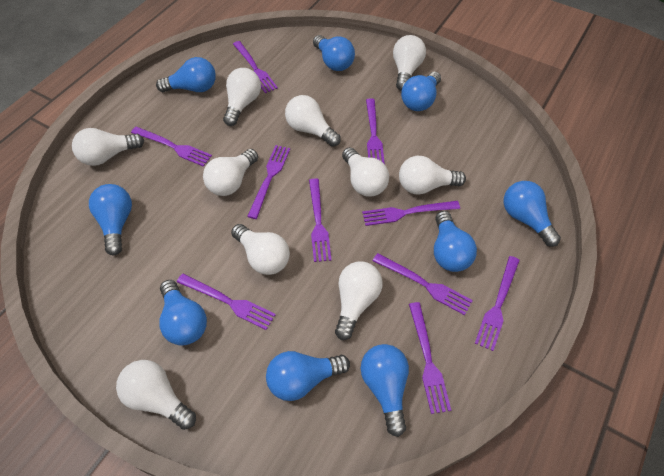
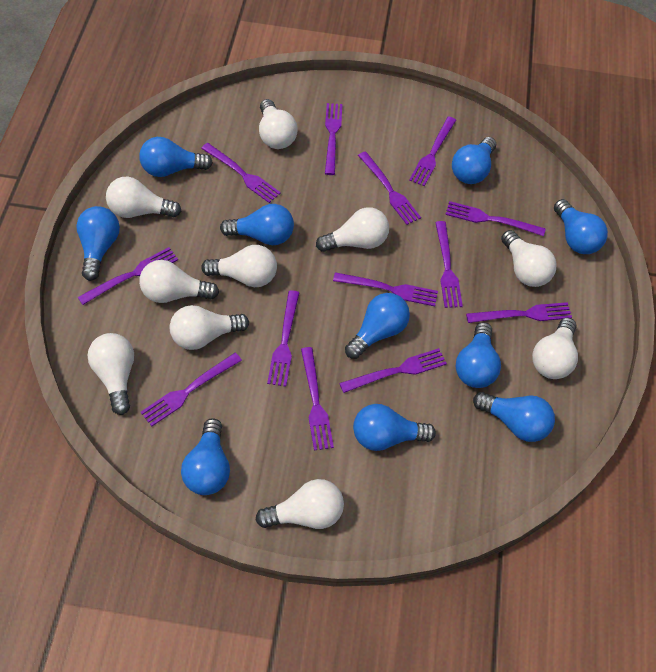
blue light bulb: 9 -> 10
purple fork: 10 -> 13

